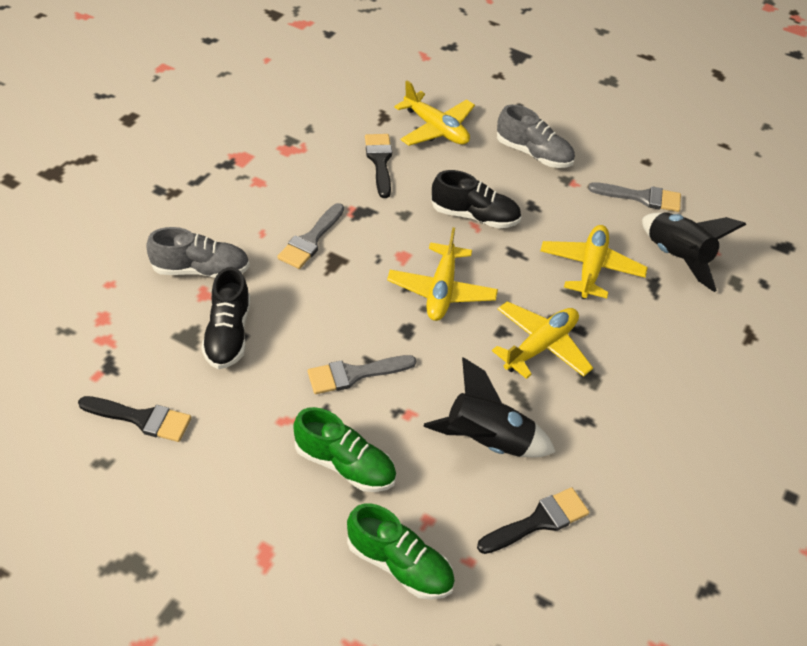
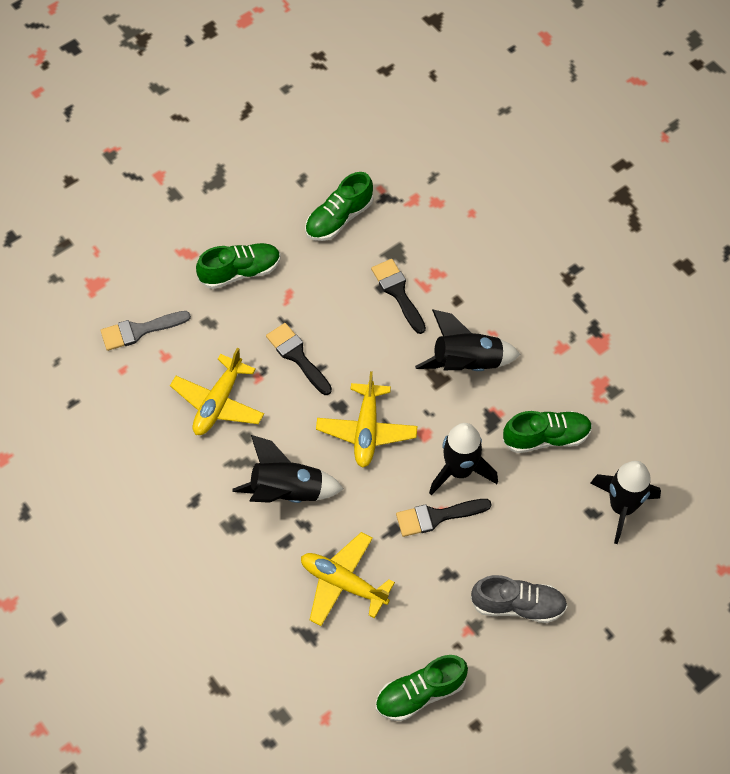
black rocket: 2 -> 4
black shoe: 2 -> 0
green shoe: 2 -> 4
grey brush: 3 -> 1
grey shoe: 2 -> 1
yellow plane: 4 -> 3

